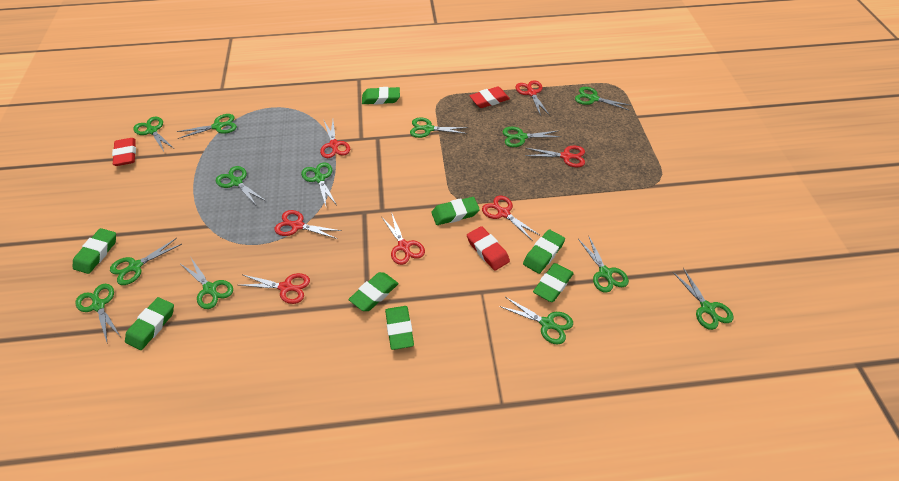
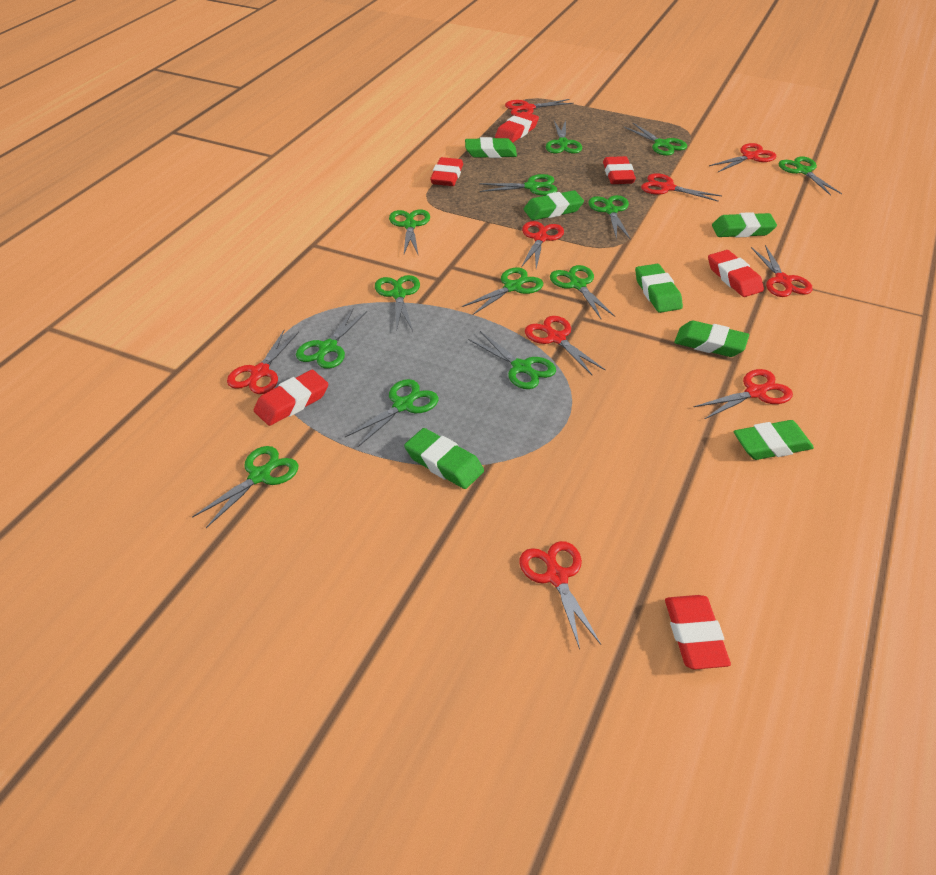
green eraser: 8 -> 7
red eraser: 3 -> 6
red scissors: 7 -> 9

